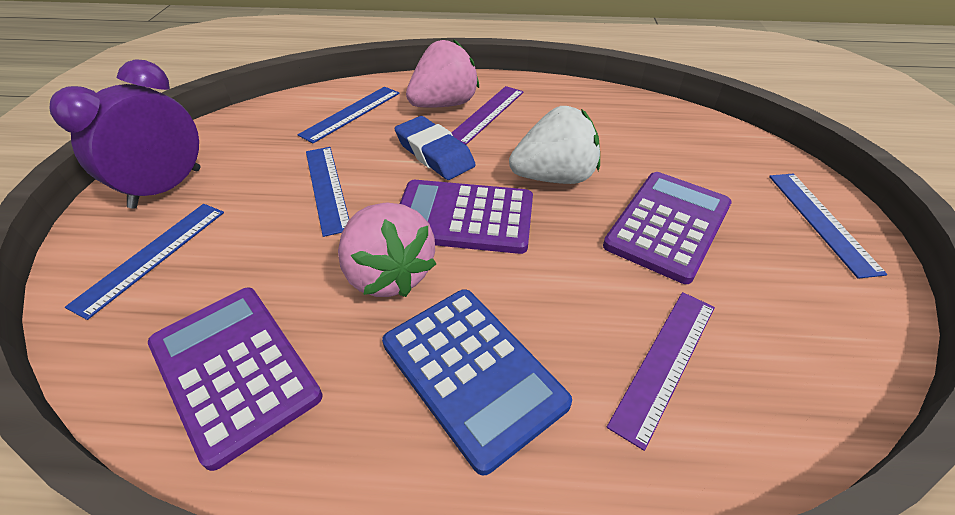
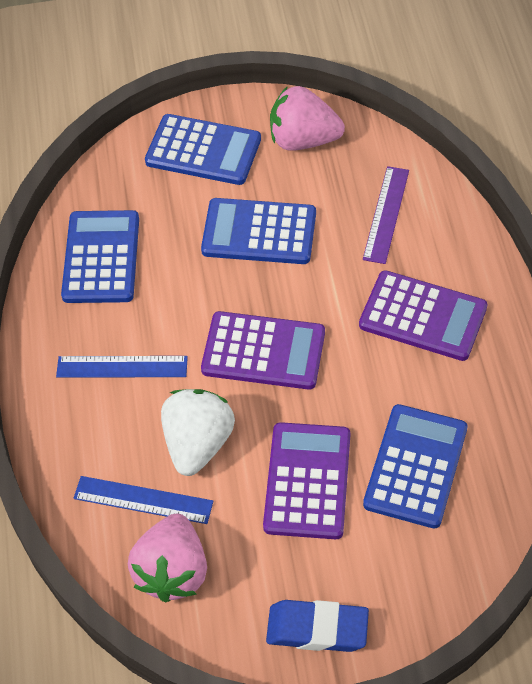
blue calculator: 1 -> 4
blue ruler: 4 -> 2
purple clock: 1 -> 0
purple ruler: 2 -> 1

